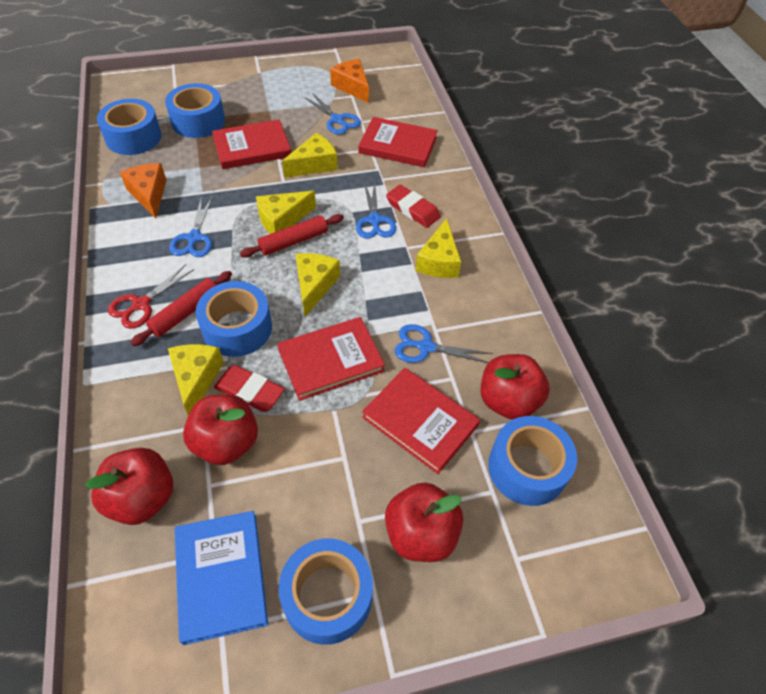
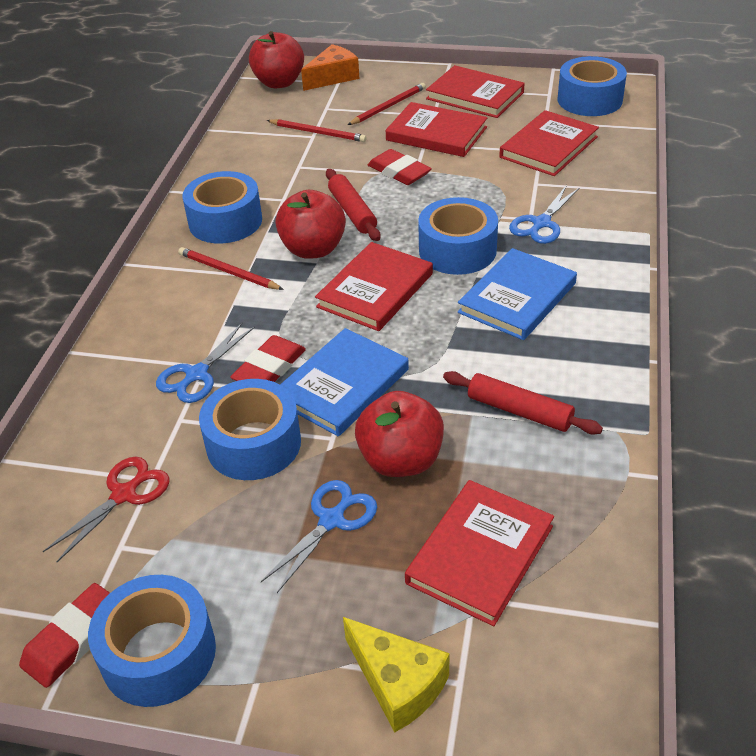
blue book: 1 -> 2
blue scissors: 4 -> 3
orange cheese: 2 -> 1
red apple: 4 -> 3
red book: 4 -> 5
red eraser: 2 -> 3
red pencil: 0 -> 3
yellow cheese: 5 -> 1

